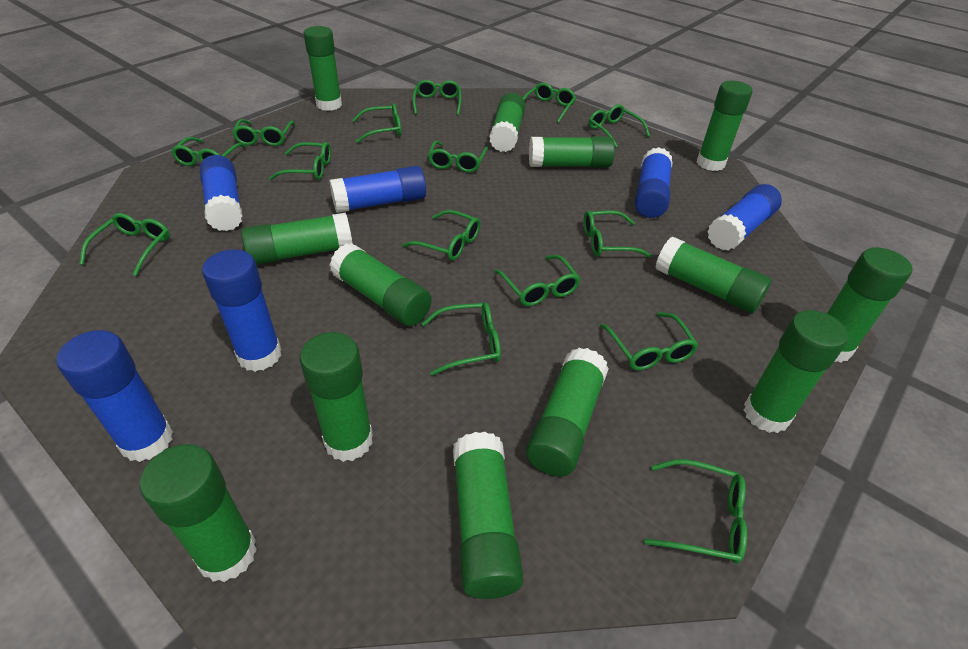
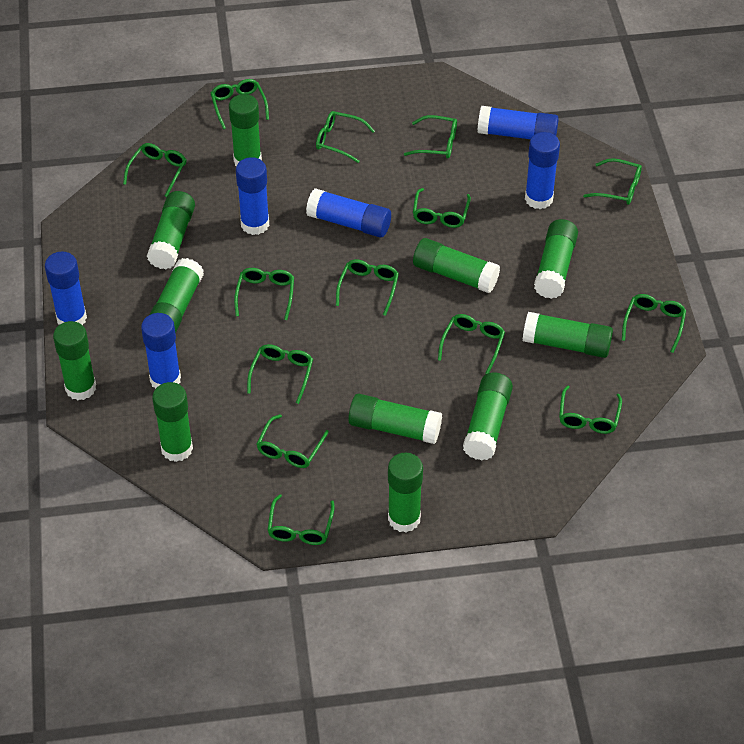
green glasses: 15 -> 14
green glue stick: 13 -> 11

